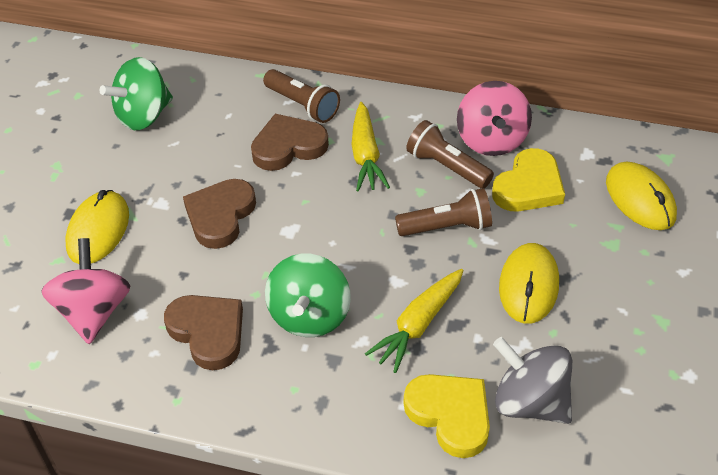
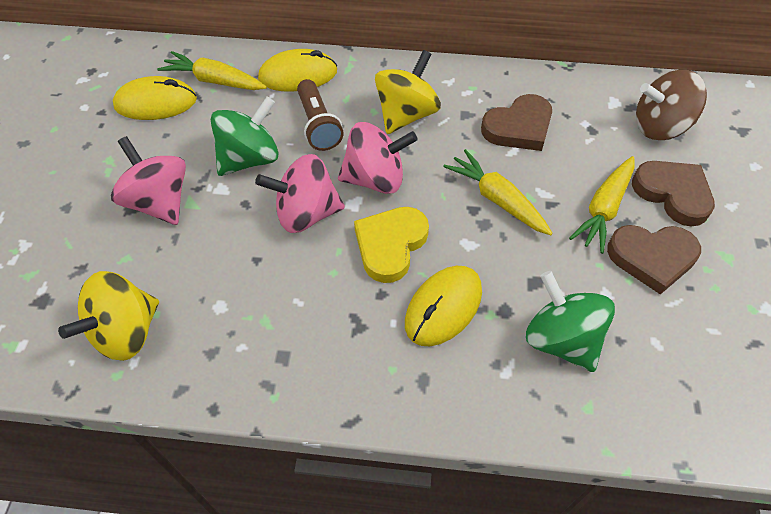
brown flashlight: 3 -> 1
brown spinning top: 0 -> 1
grey spinning top: 1 -> 0
pink spinning top: 2 -> 3
yellow carrot: 2 -> 3
yellow heart: 2 -> 1
yellow spinning top: 0 -> 2

